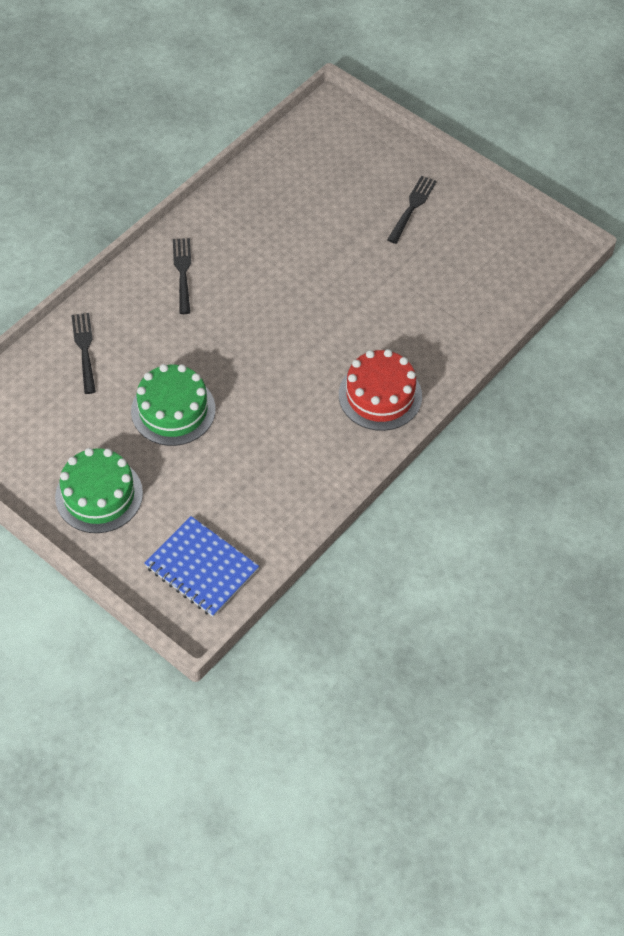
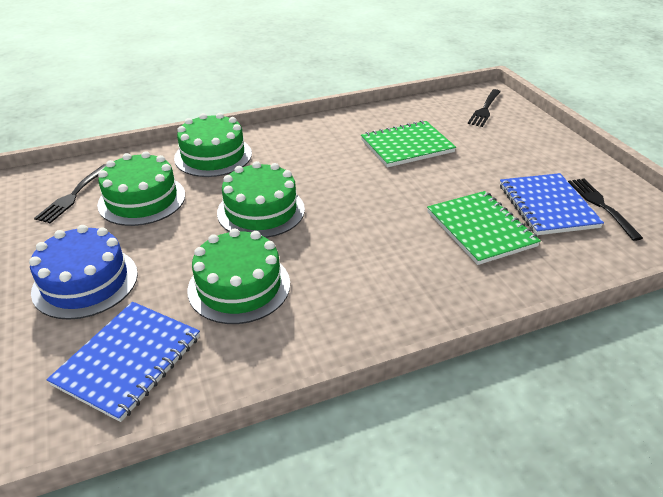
blue cake: 0 -> 1
blue notebook: 1 -> 2
green cake: 2 -> 4
green notebook: 0 -> 2
red cake: 1 -> 0

